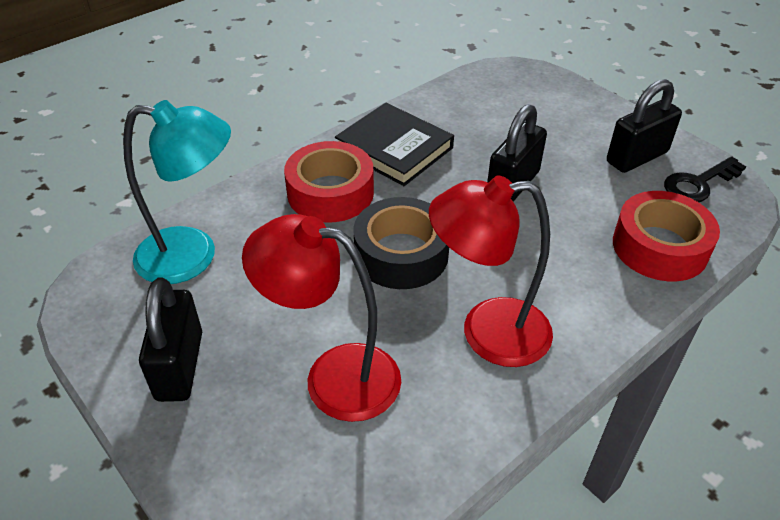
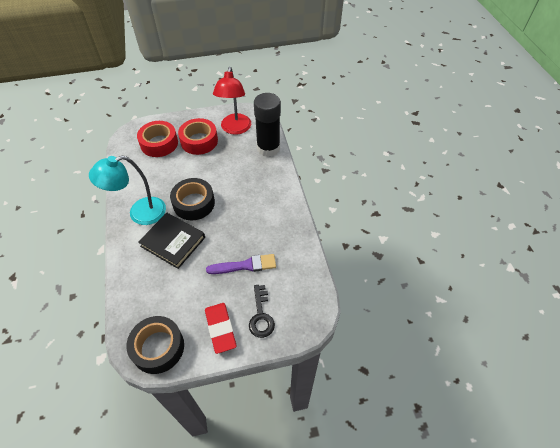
black glue stick: 0 -> 1
black padlock: 3 -> 0
black tape: 1 -> 2
purple brush: 0 -> 1
red eraser: 0 -> 1
red lamp: 2 -> 1

